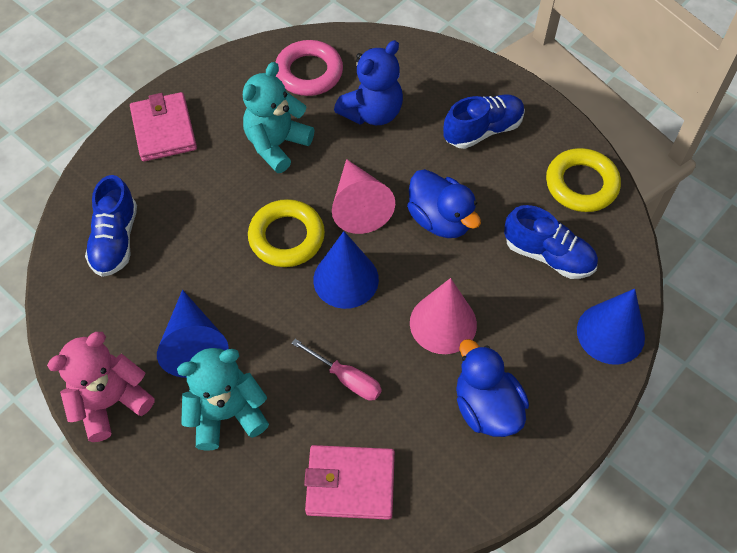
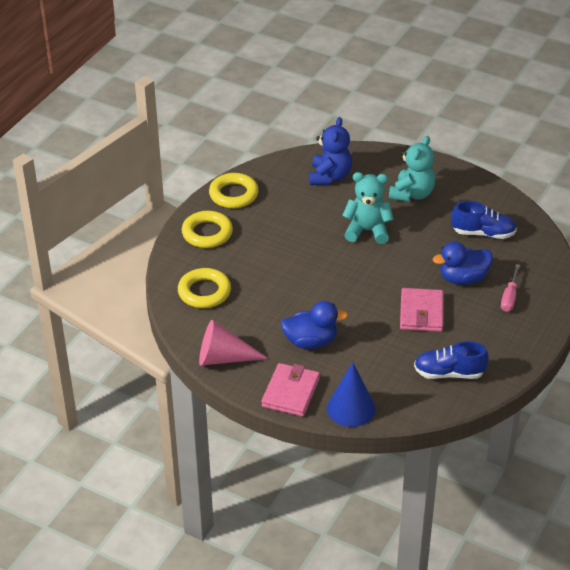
blue cone: 3 -> 1
blue shoe: 3 -> 2
pink cone: 2 -> 1
pink ring: 1 -> 0
pink teddy bear: 1 -> 0
yellow ring: 2 -> 3

